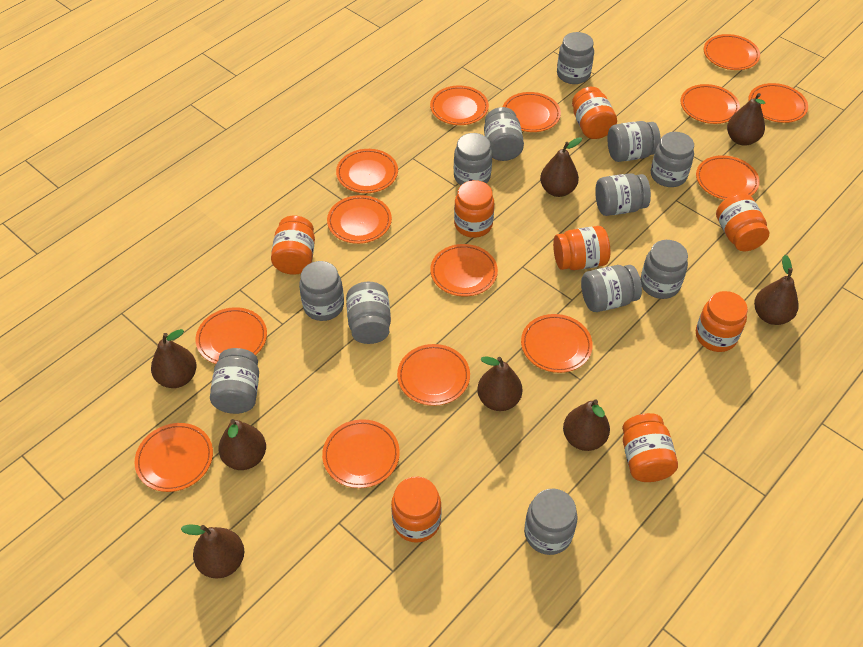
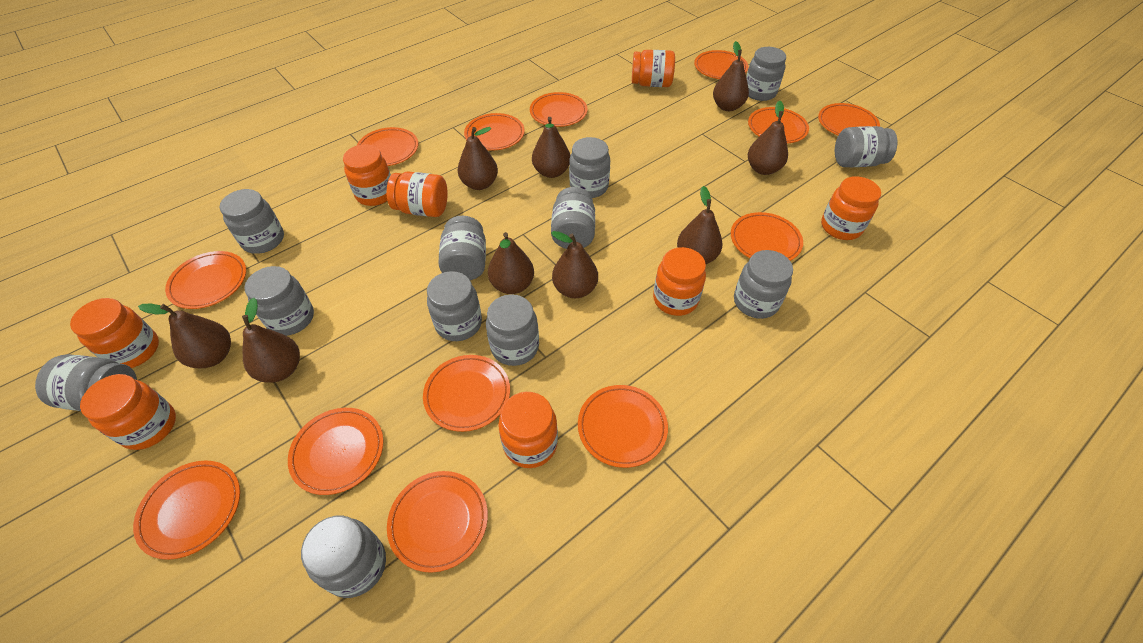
brown pear: 8 -> 9
orange plate: 14 -> 13

